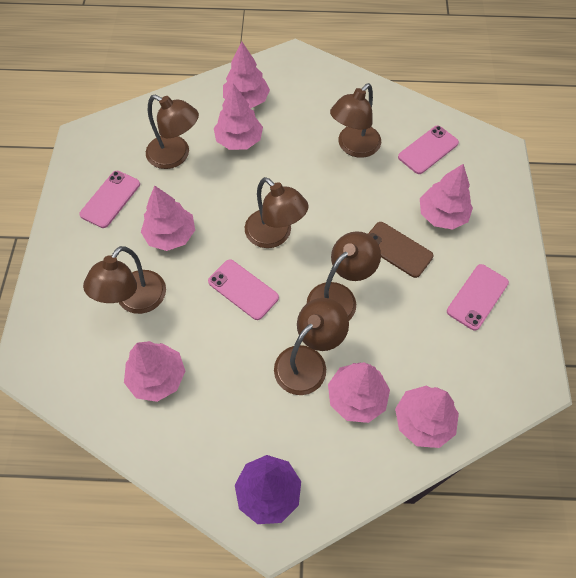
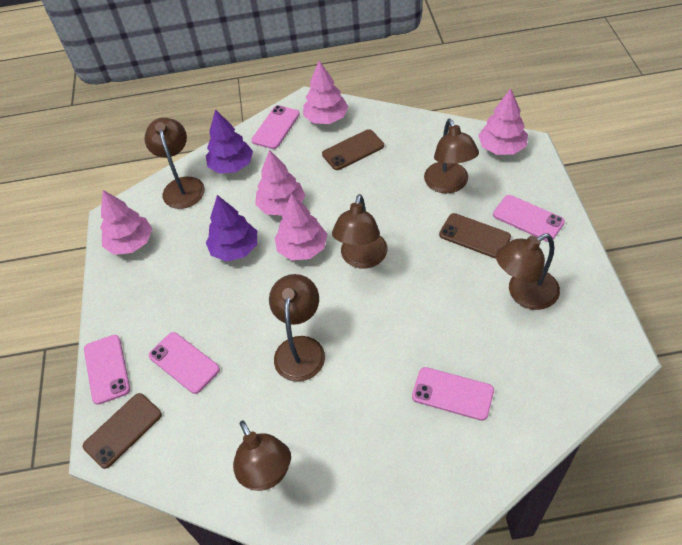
brown phone: 1 -> 3
pink phone: 4 -> 5
pink tree: 7 -> 5
purple tree: 1 -> 2

